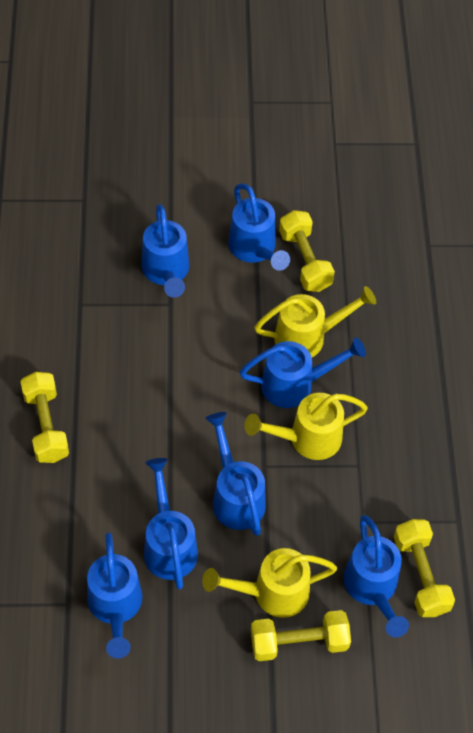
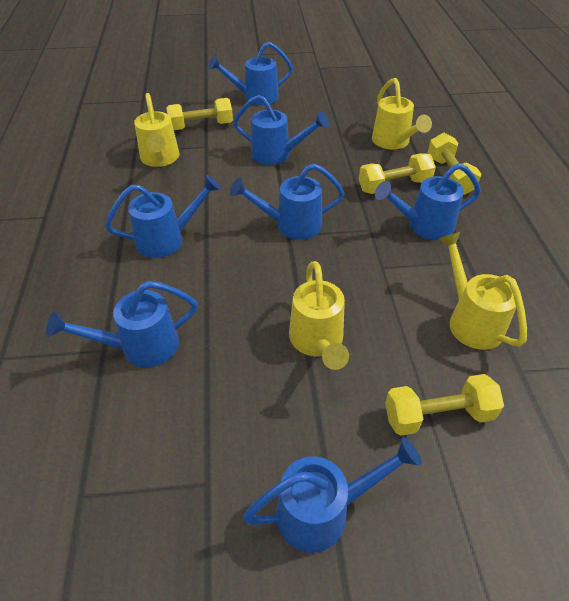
yellow watering can: 3 -> 4

